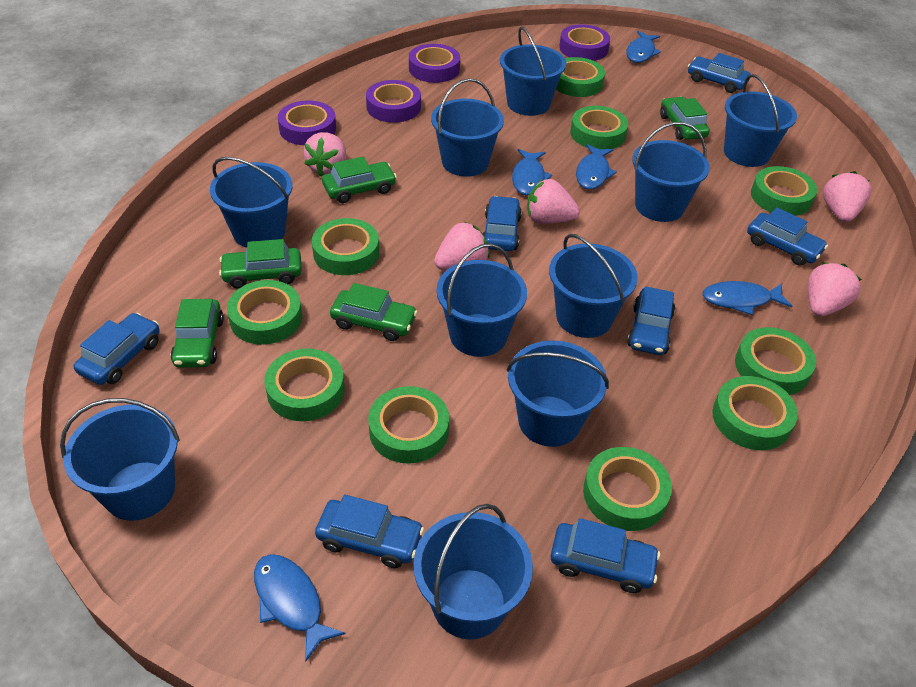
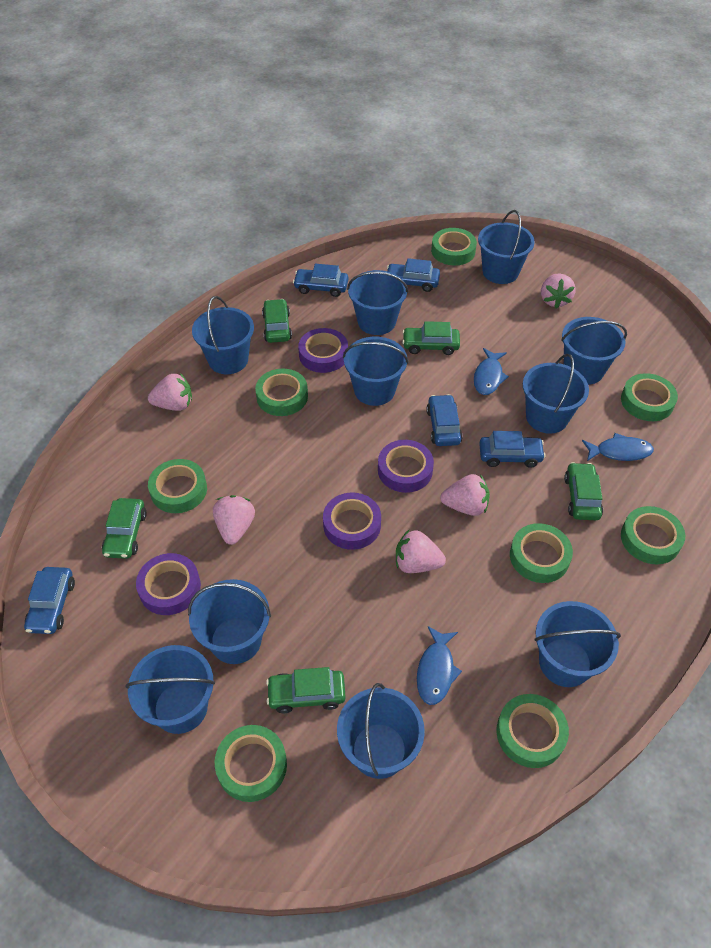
blue car: 7 -> 5
blue fish: 5 -> 3
green tape: 10 -> 8

